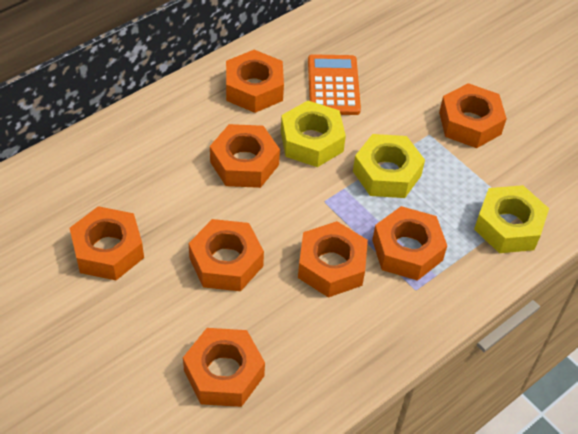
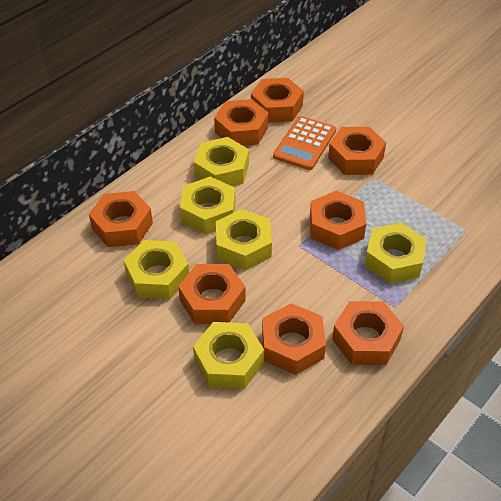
yellow nut: 3 -> 6

